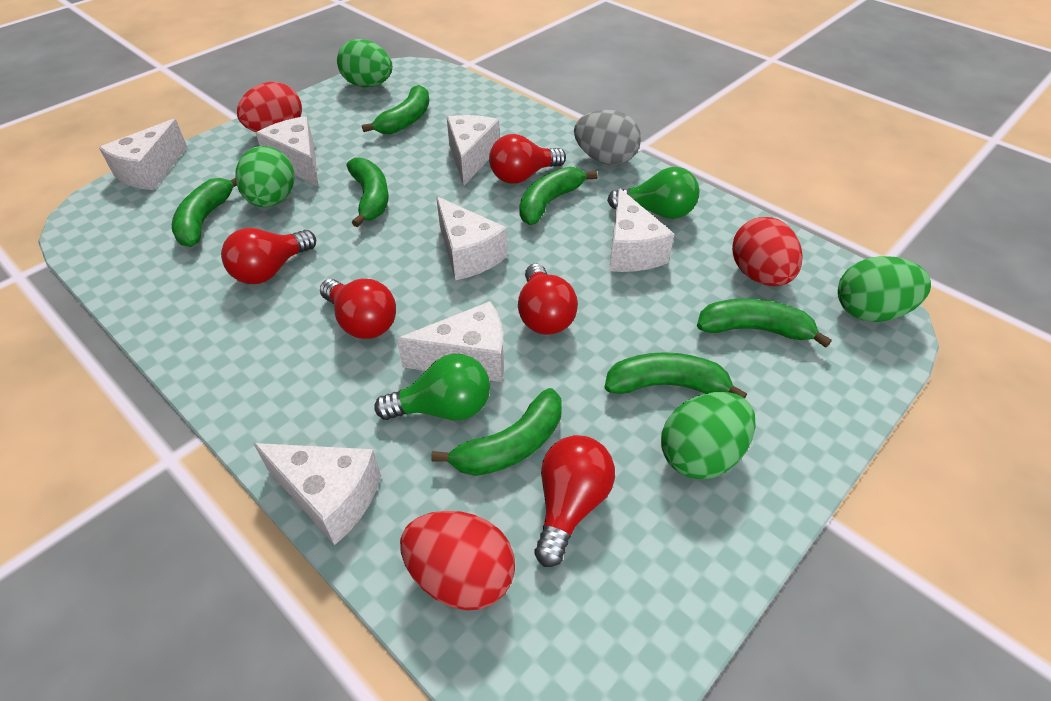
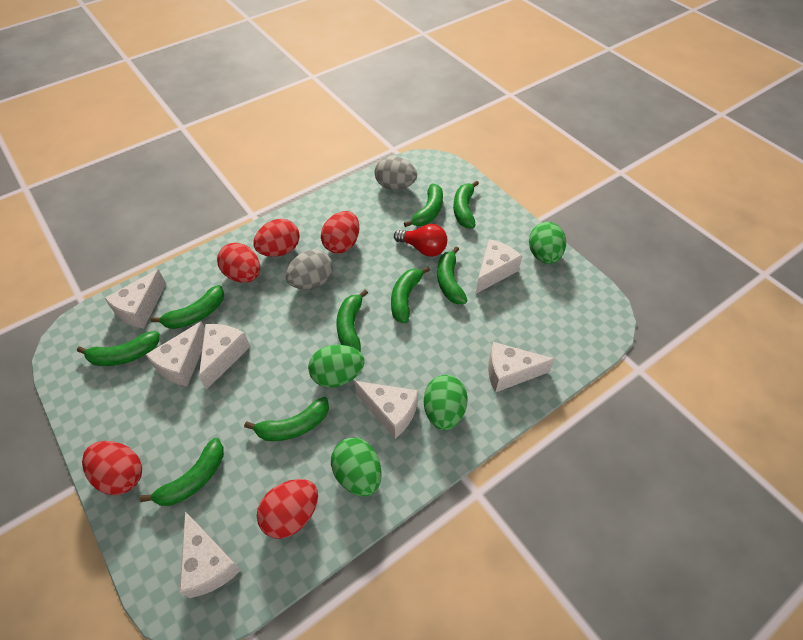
green banana: 7 -> 9
green light bulb: 2 -> 0
grey egg: 1 -> 2
red egg: 3 -> 5
red light bulb: 5 -> 1

